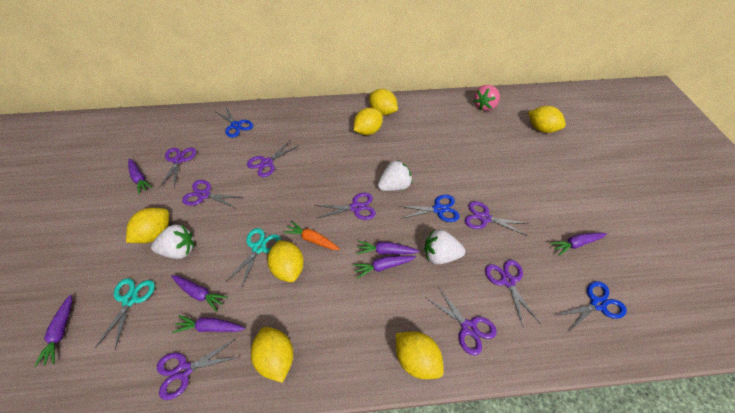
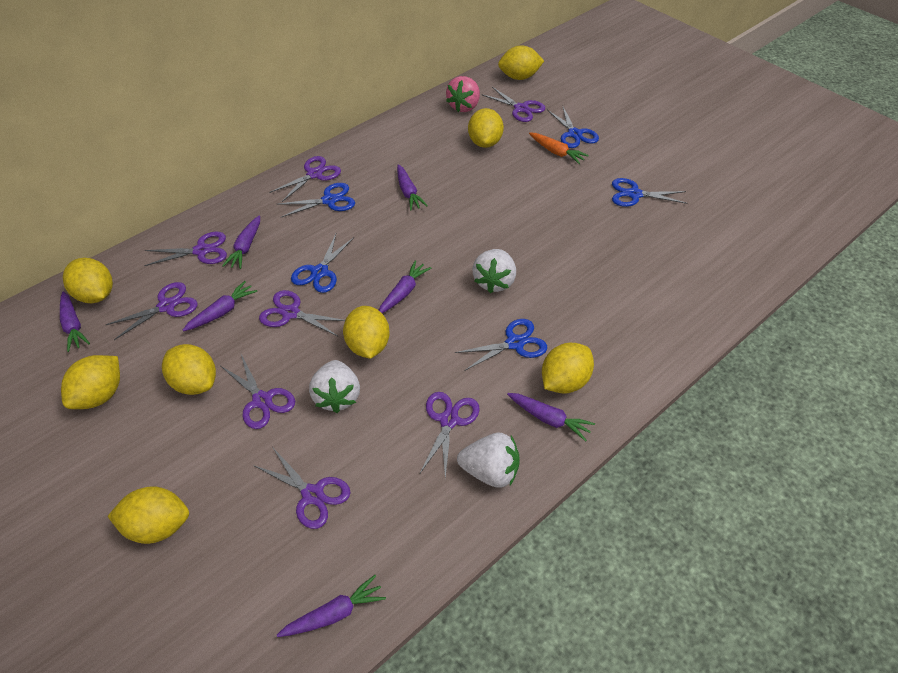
blue scissors: 3 -> 5
turquoise scissors: 2 -> 0
yellow lemon: 7 -> 8

